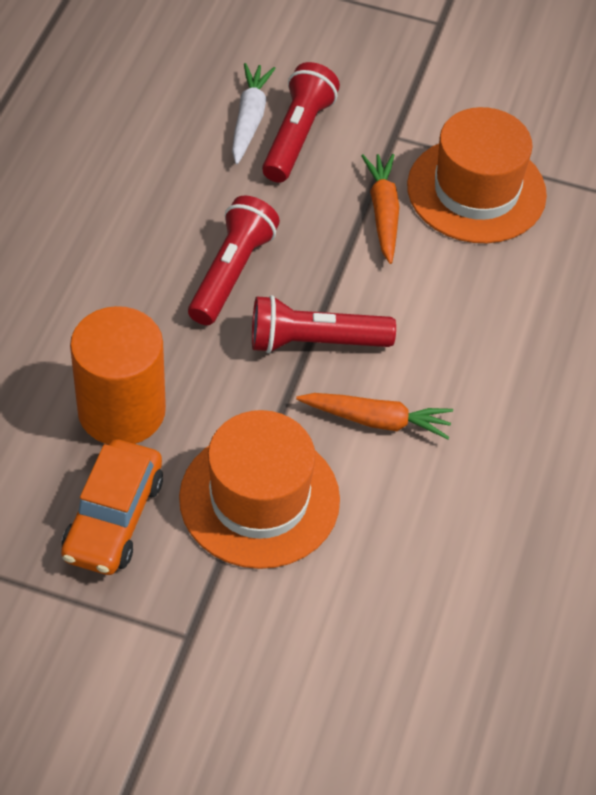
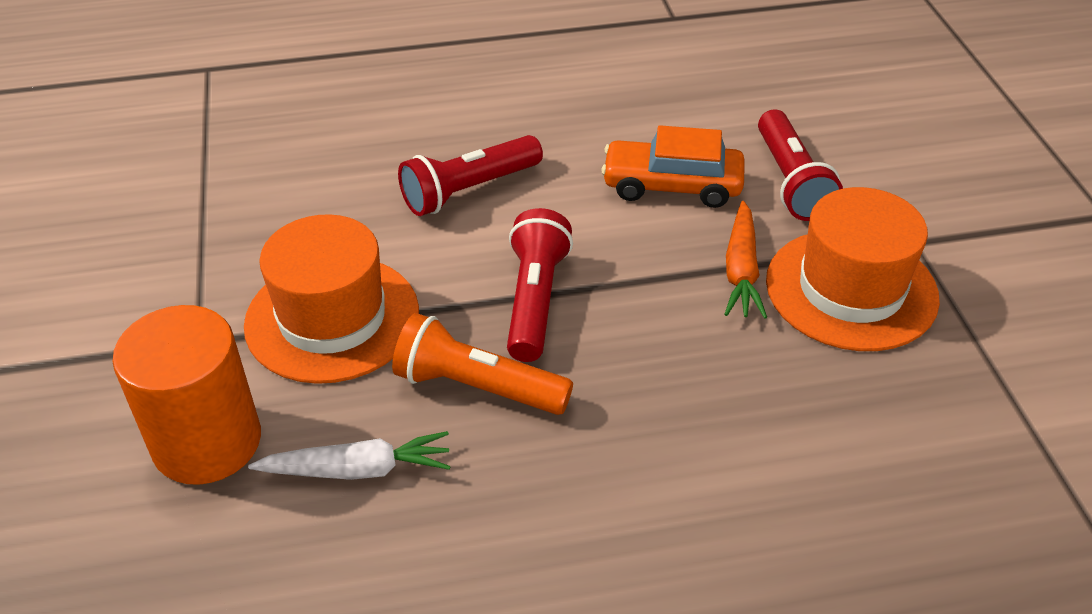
orange carrot: 2 -> 1
orange flashlight: 0 -> 1

